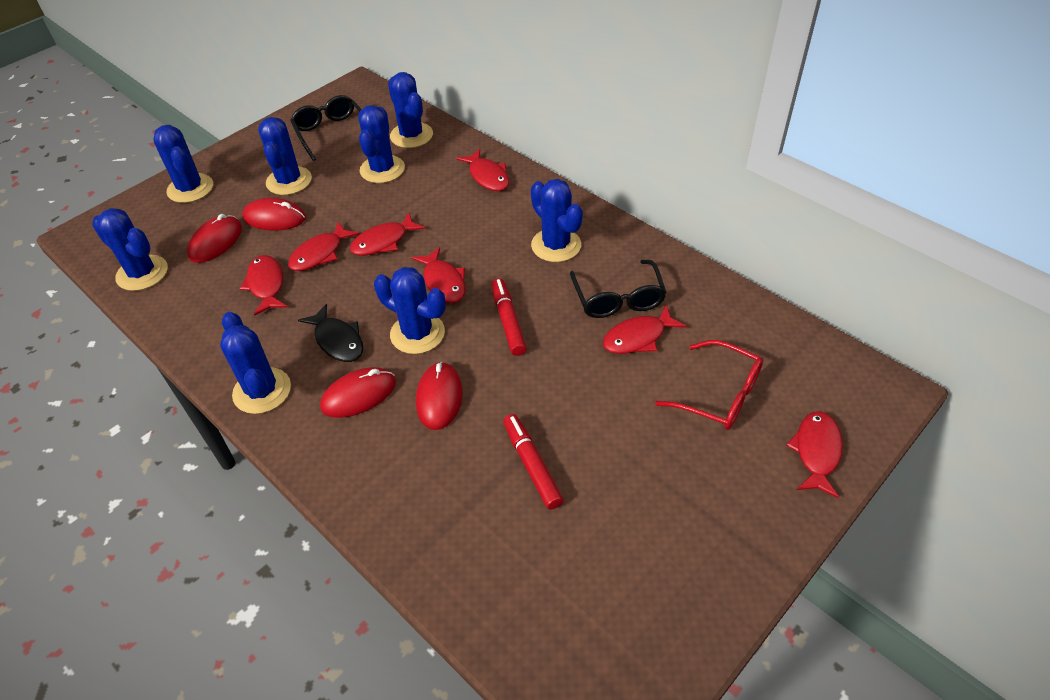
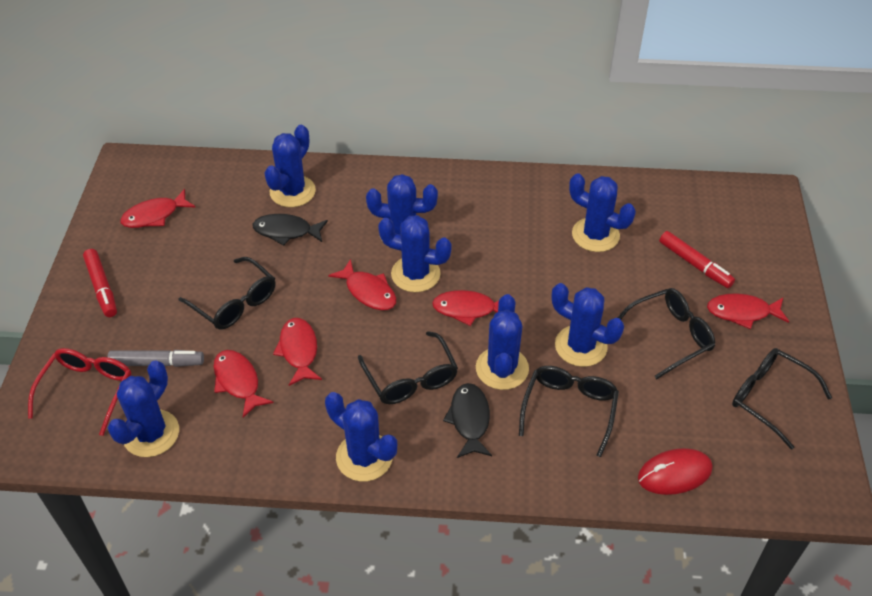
black fish: 1 -> 2
black glasses: 2 -> 5
grey marker: 0 -> 1
red fish: 7 -> 6
red mouse: 4 -> 1

